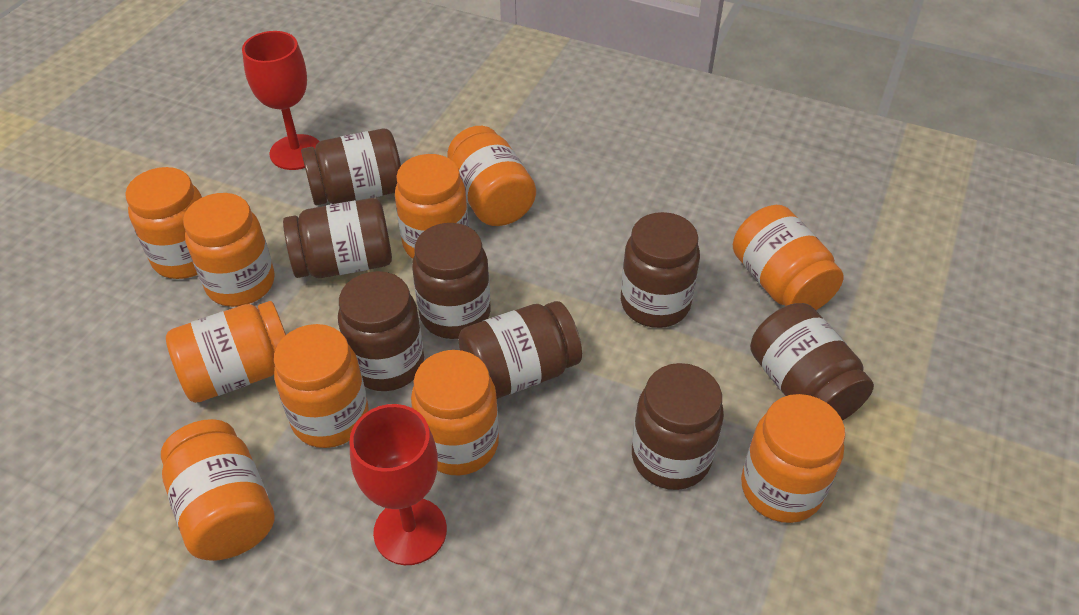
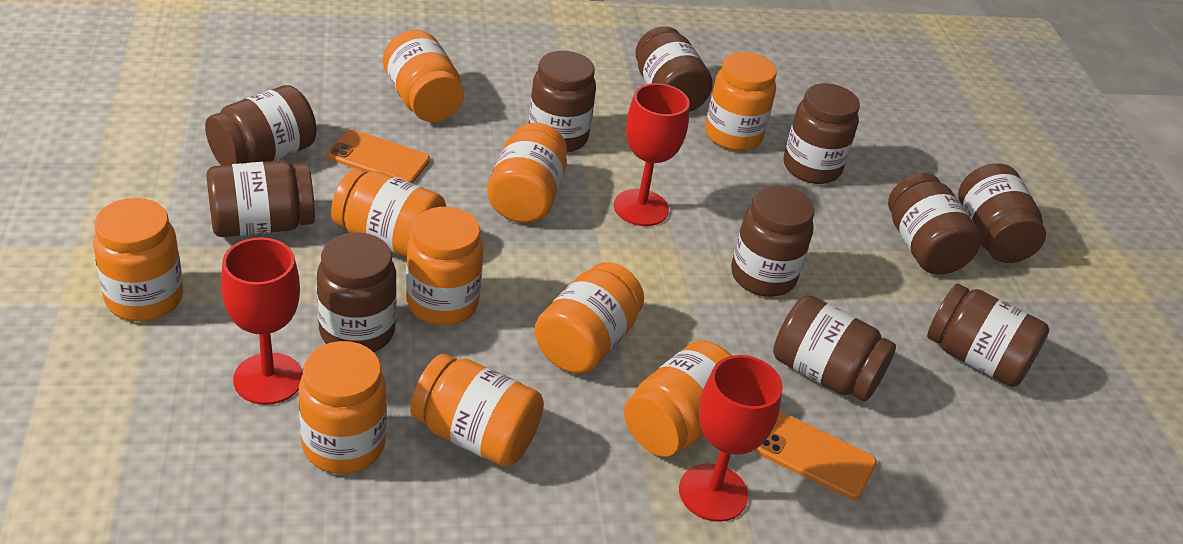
brown jar: 8 -> 11
orange phone: 0 -> 2
red goblet: 2 -> 3

